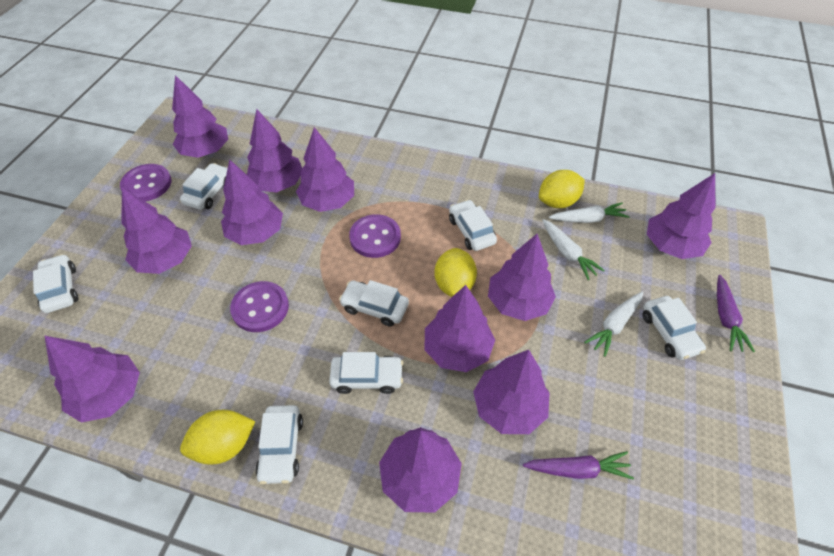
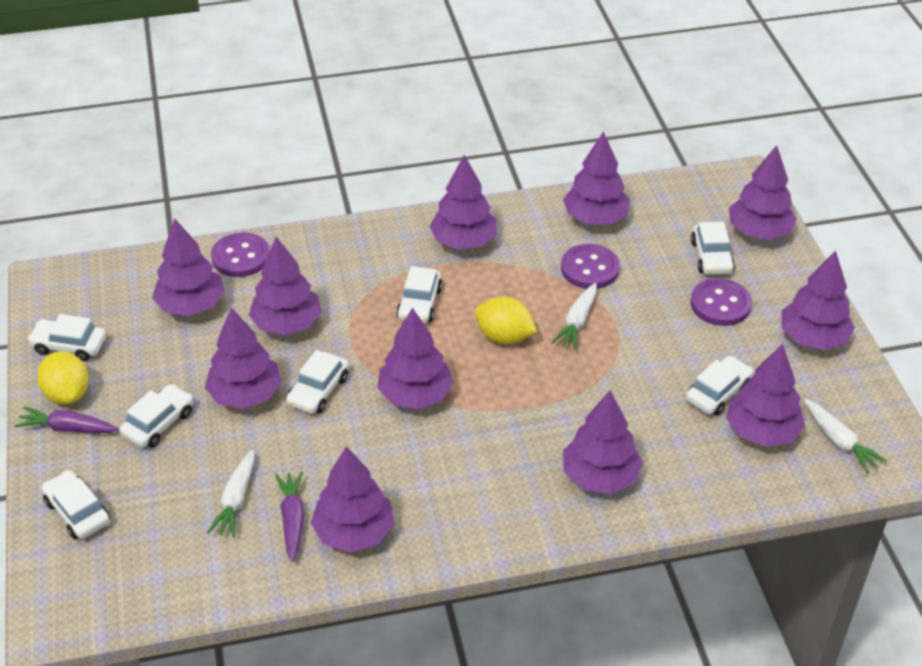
yellow lemon: 3 -> 2

